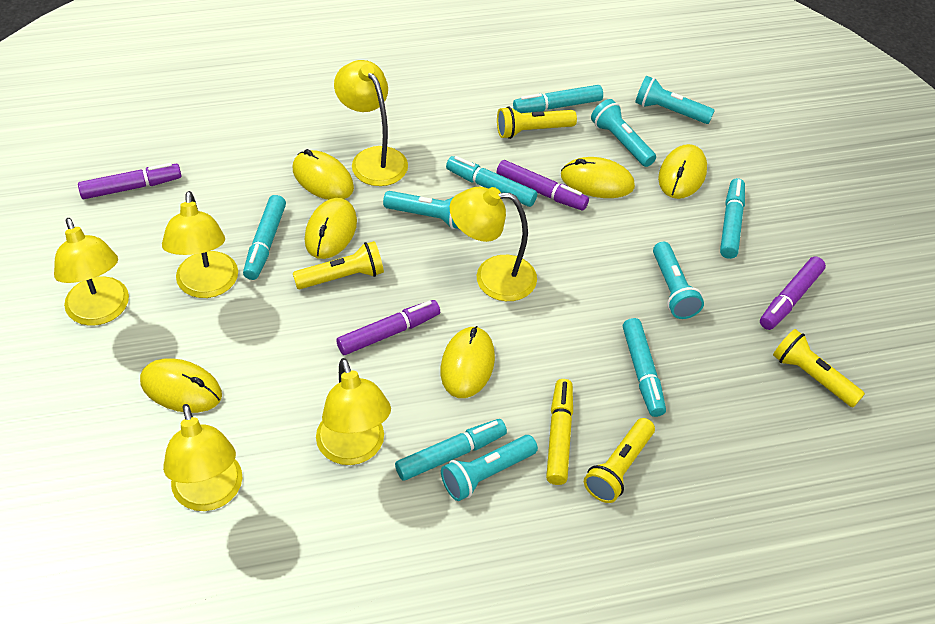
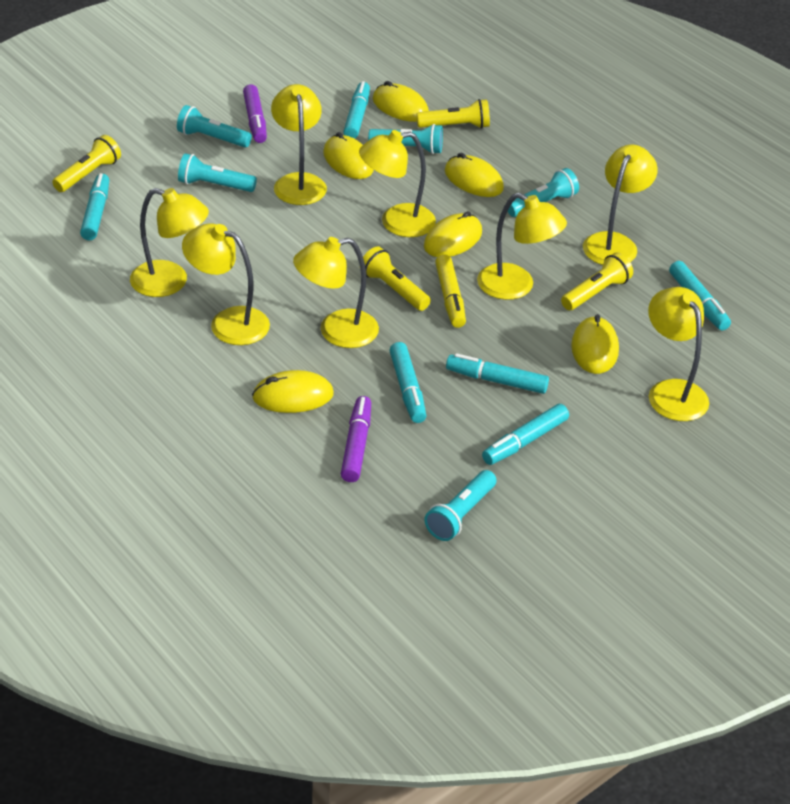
purple marker: 4 -> 2
yellow lamp: 6 -> 8

